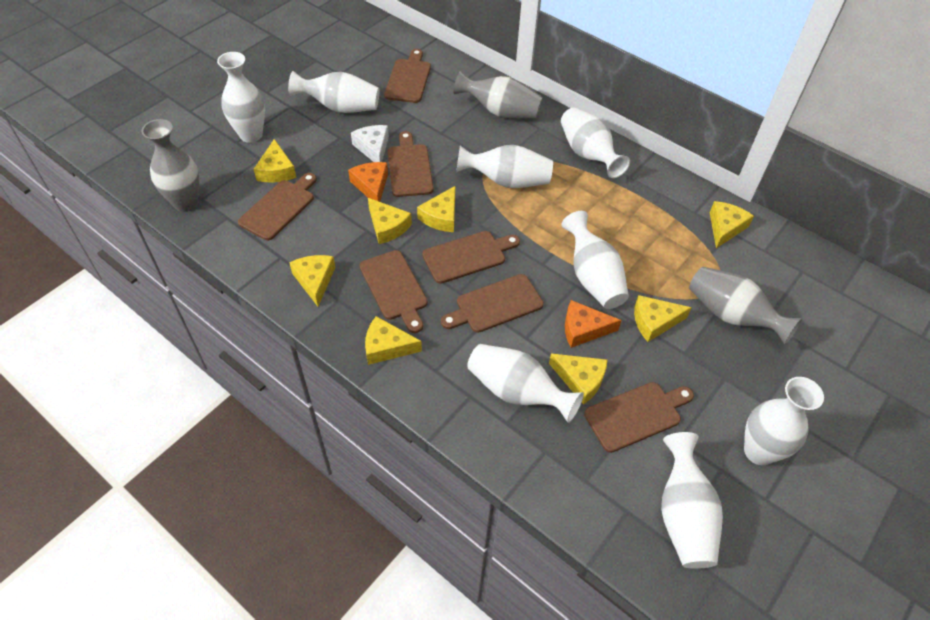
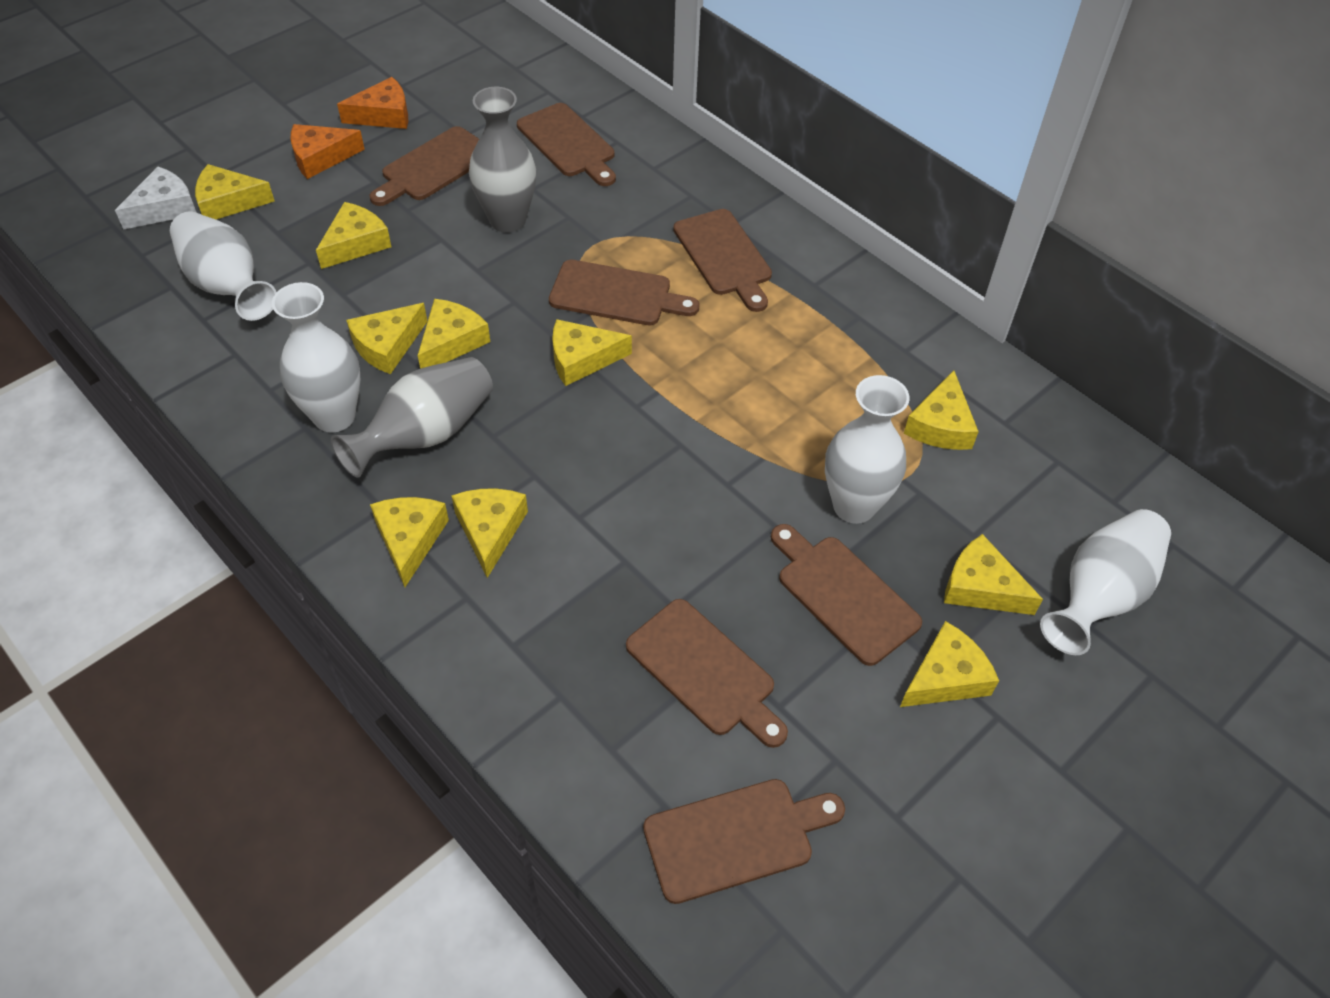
grey vase: 3 -> 2
white vase: 8 -> 4
yellow cheese: 8 -> 10

